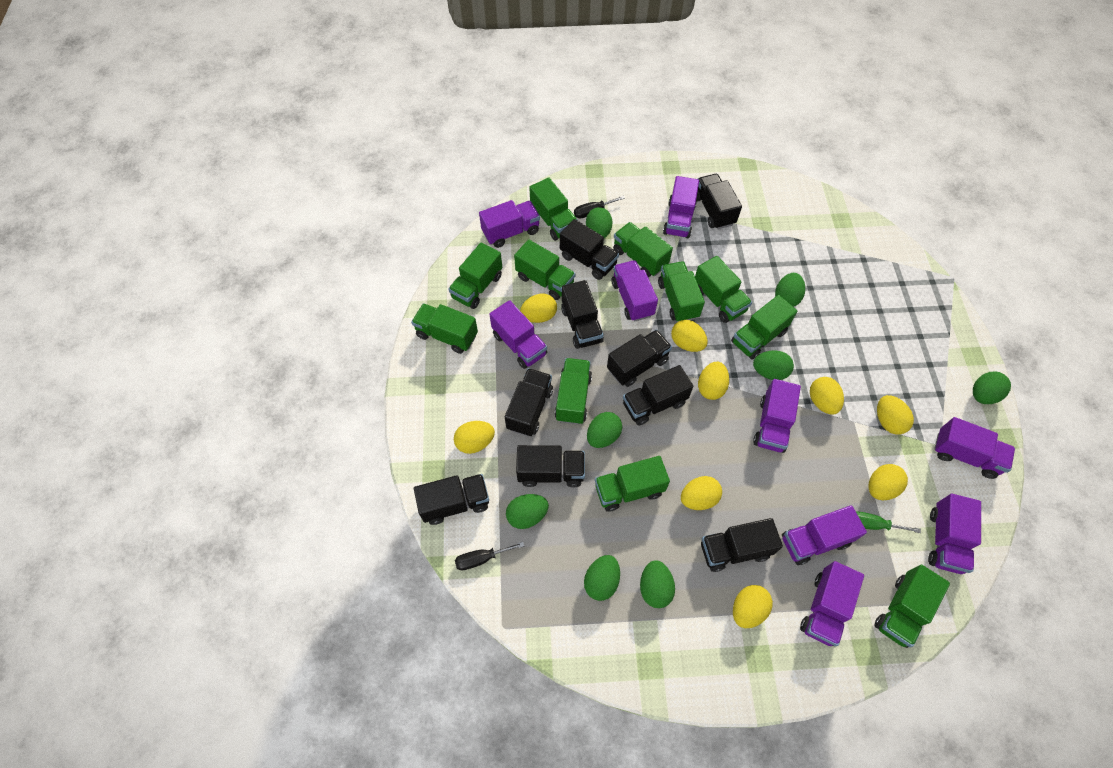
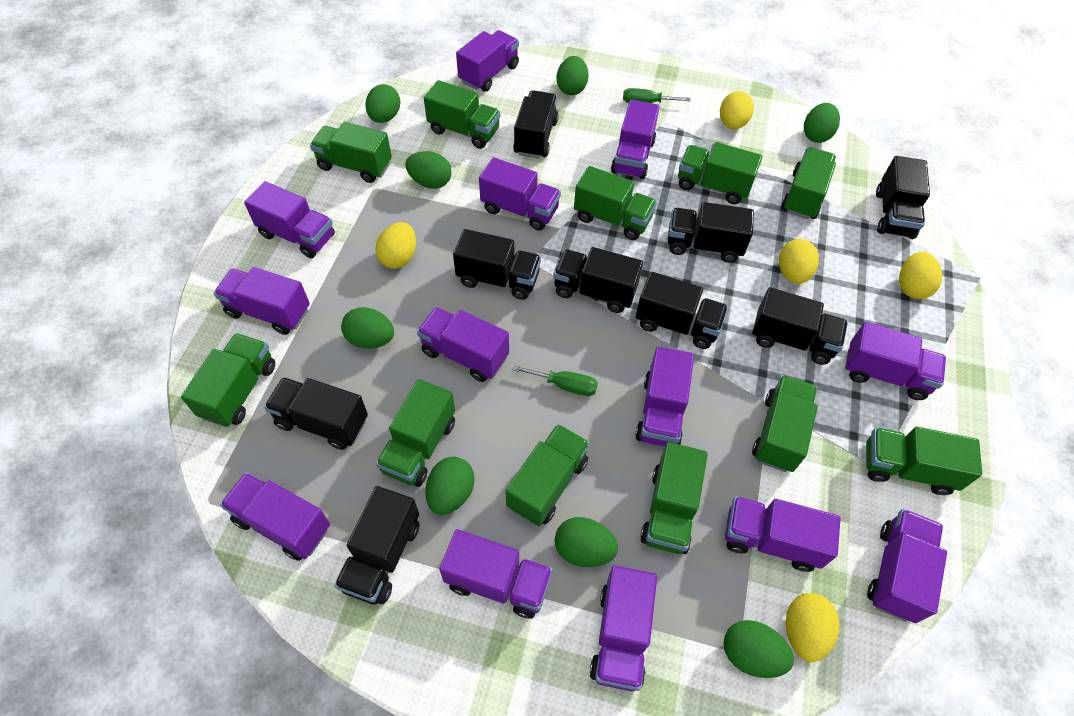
black screwdriver: 2 -> 0
green screwdriver: 1 -> 2
purple truck: 9 -> 13
yellow egg: 9 -> 5

